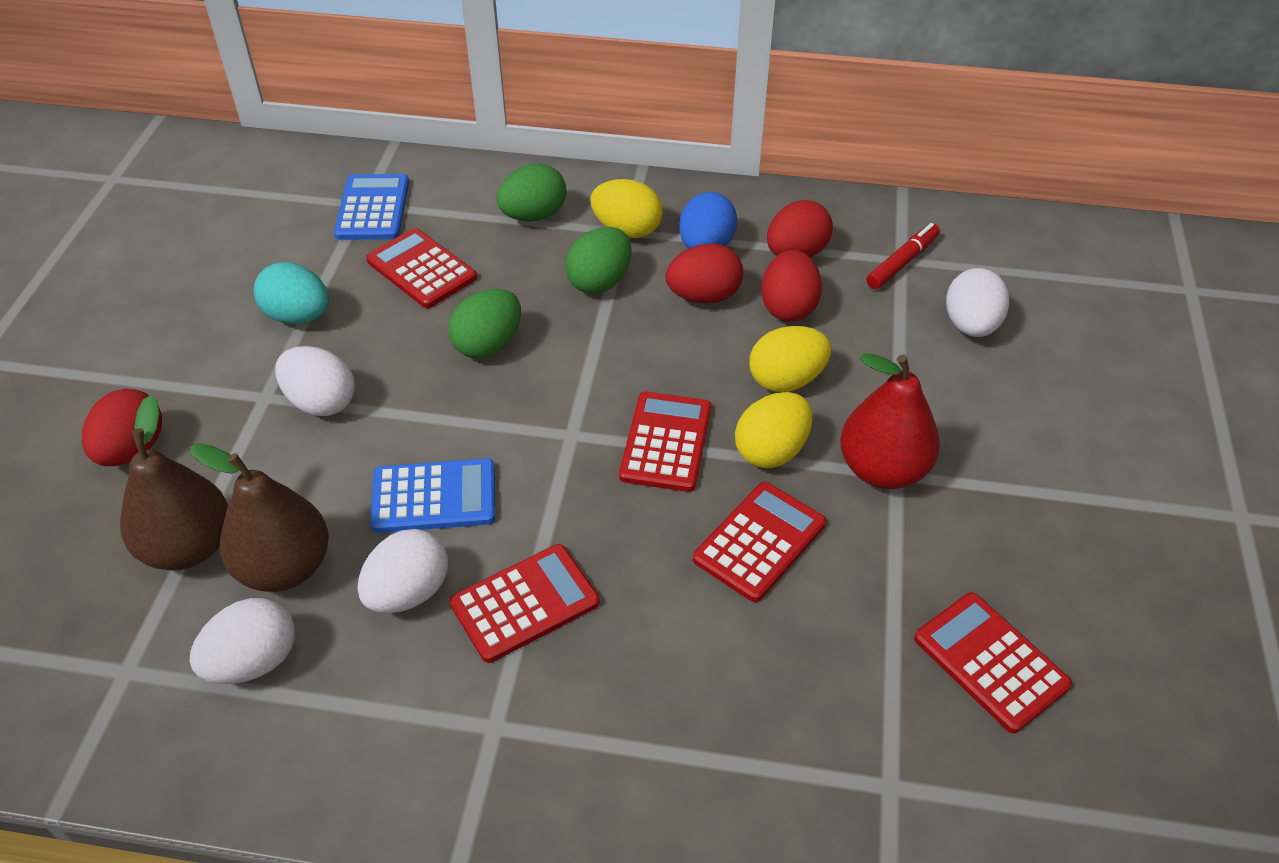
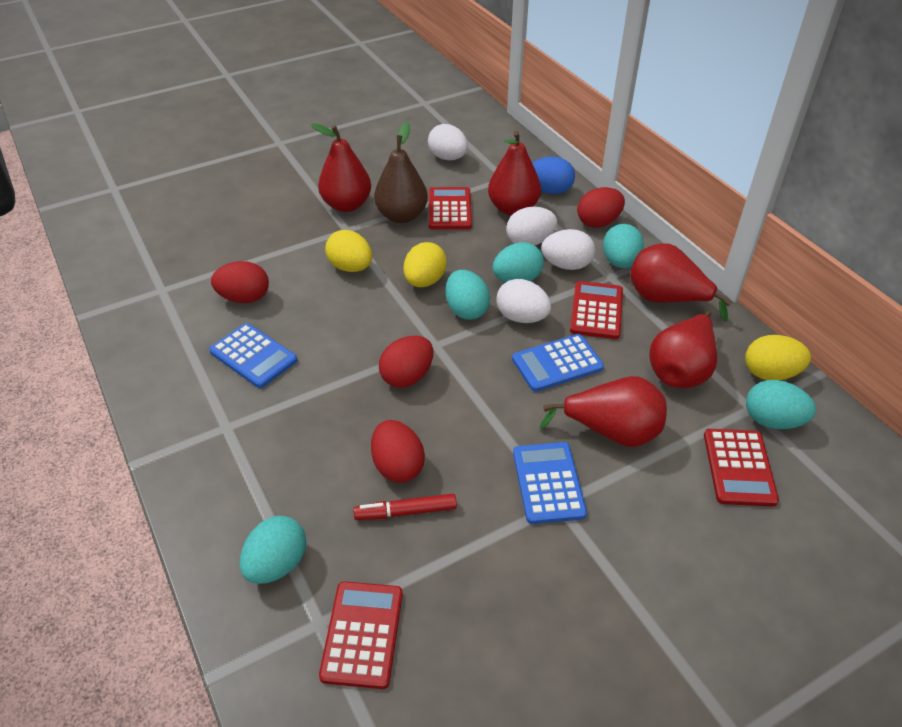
blue calculator: 2 -> 3
brown pear: 2 -> 1
green egg: 3 -> 0
red calculator: 5 -> 4
red pear: 1 -> 5
turquoise egg: 1 -> 5

